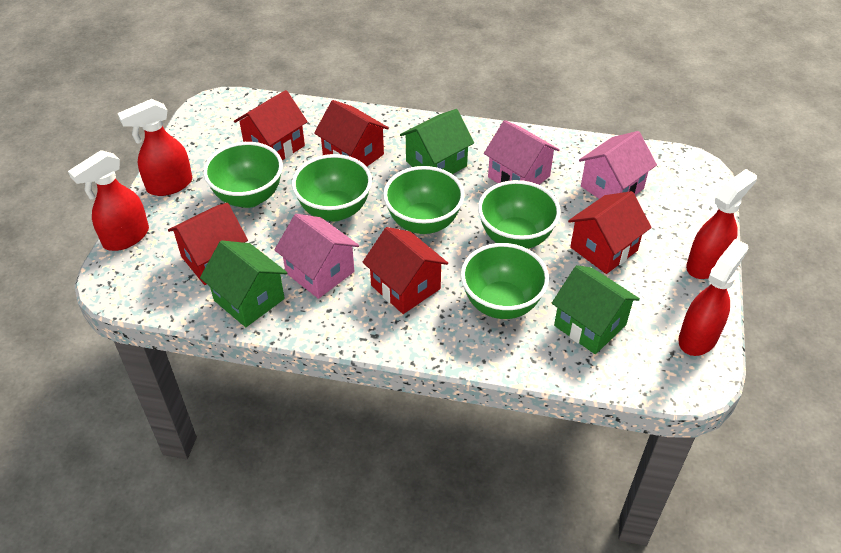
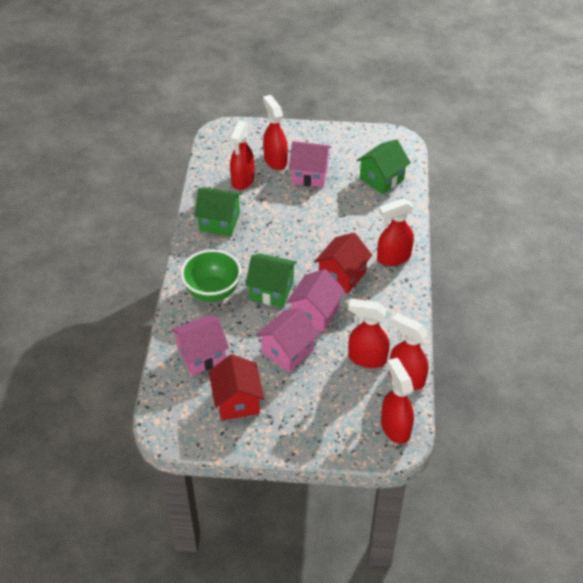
green bowl: 5 -> 1
pink house: 3 -> 4
red house: 5 -> 2
red spray bottle: 4 -> 6

